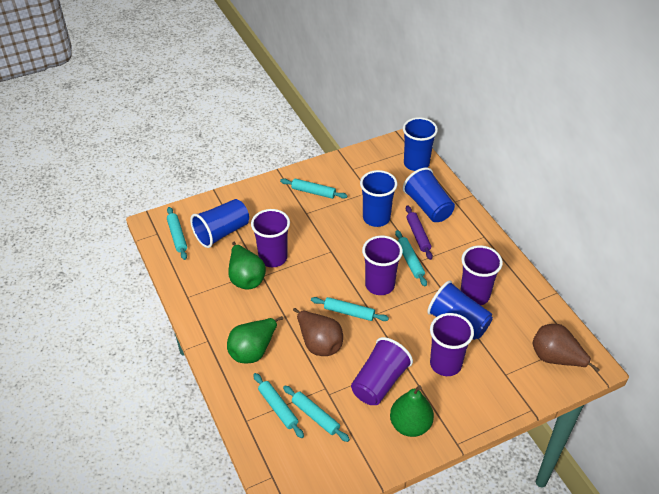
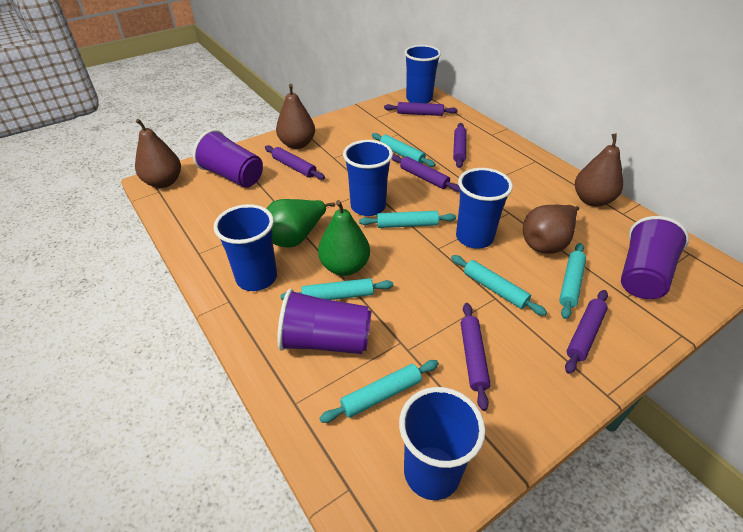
brown pear: 2 -> 4
green pear: 3 -> 2
purple cup: 5 -> 3
purple rolling pin: 1 -> 6

